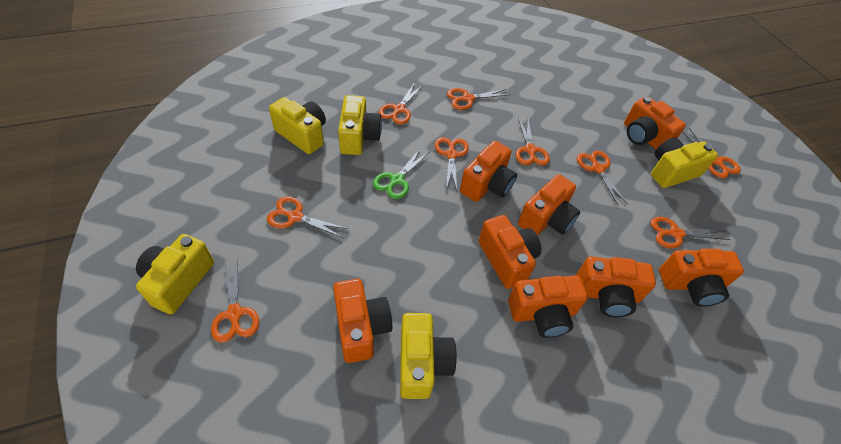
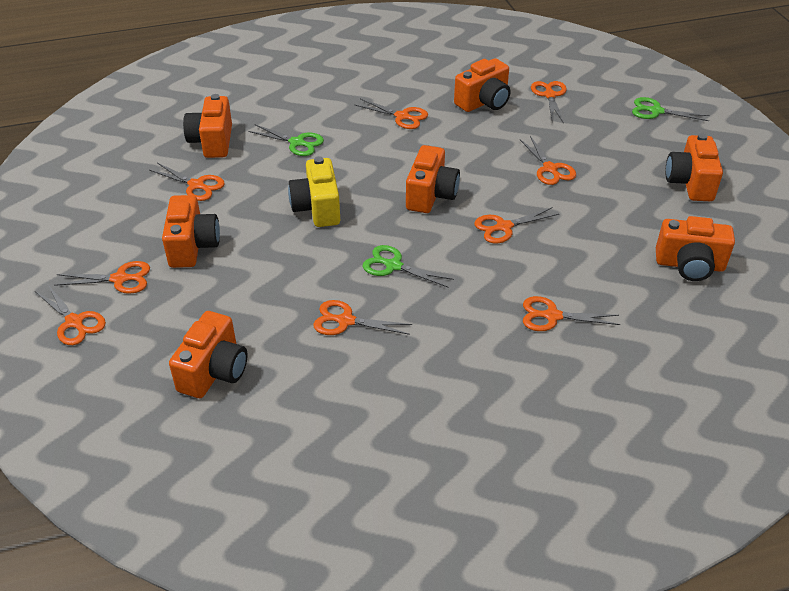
green scissors: 1 -> 3
orange camera: 8 -> 7
yellow camera: 5 -> 1

